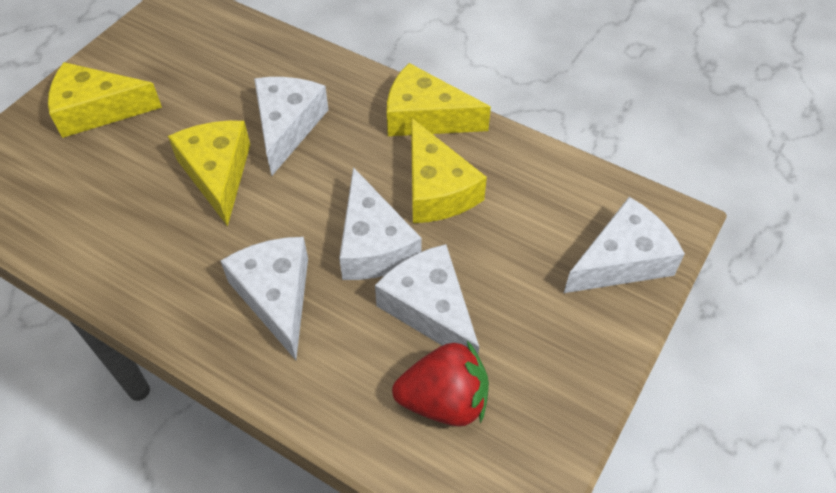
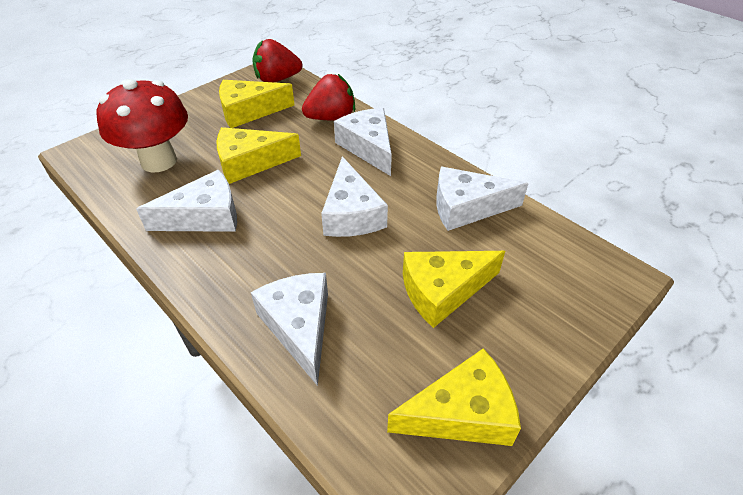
red mushroom: 0 -> 1
red strawberry: 1 -> 2

